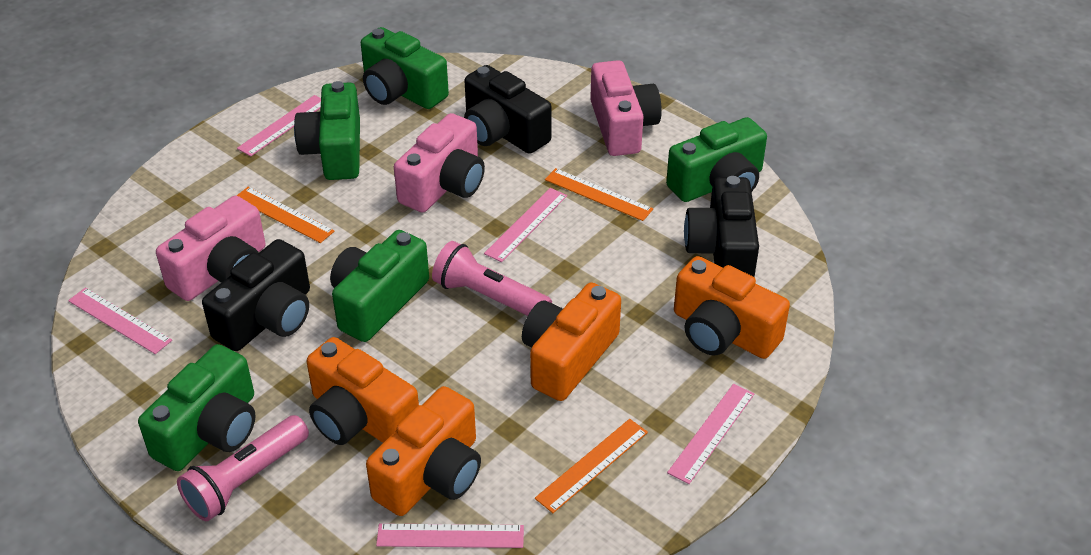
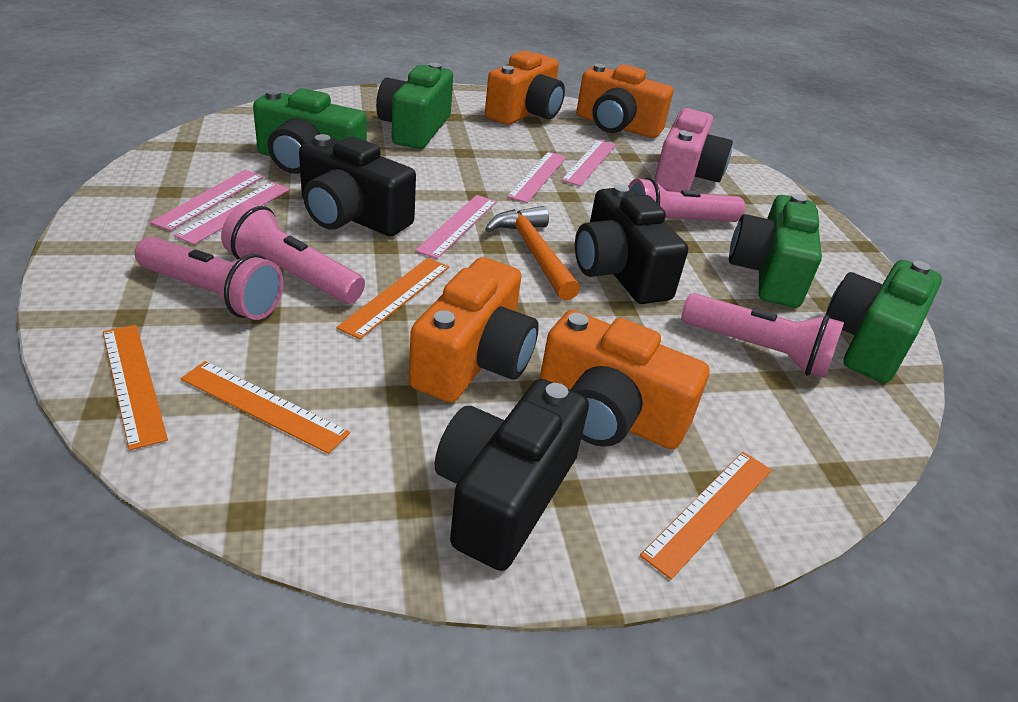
green camera: 5 -> 4
orange hammer: 0 -> 1
orange ruler: 3 -> 4
pink camera: 3 -> 1
pink flashlight: 2 -> 4

